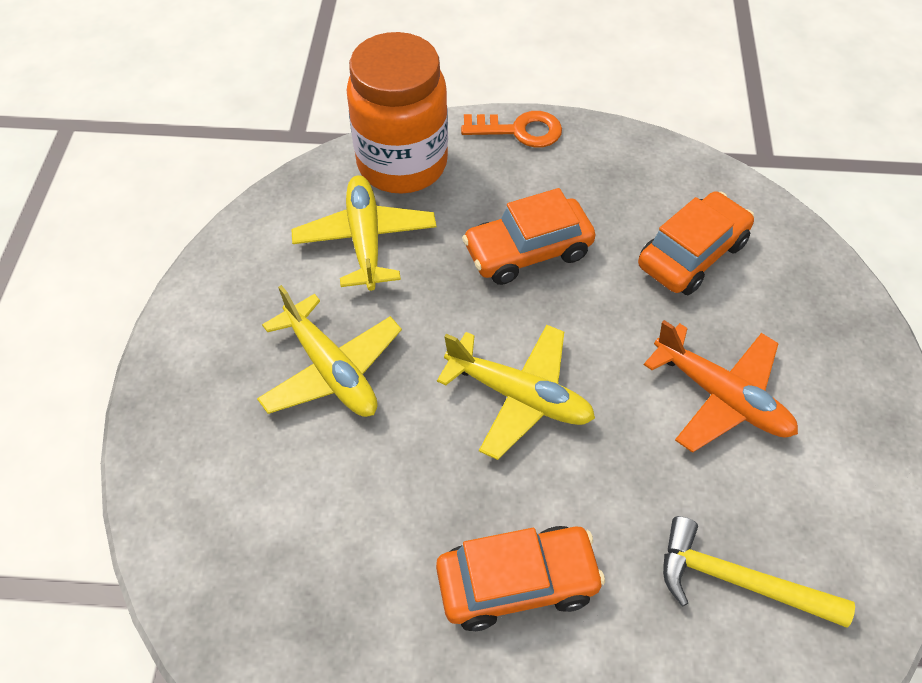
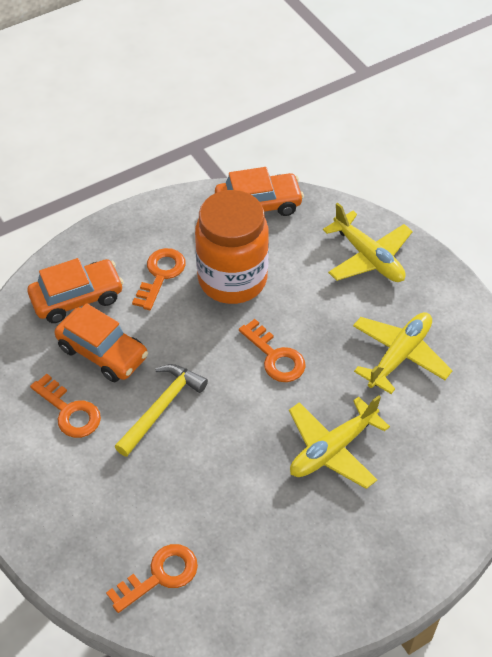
orange key: 1 -> 4
orange plane: 1 -> 0

